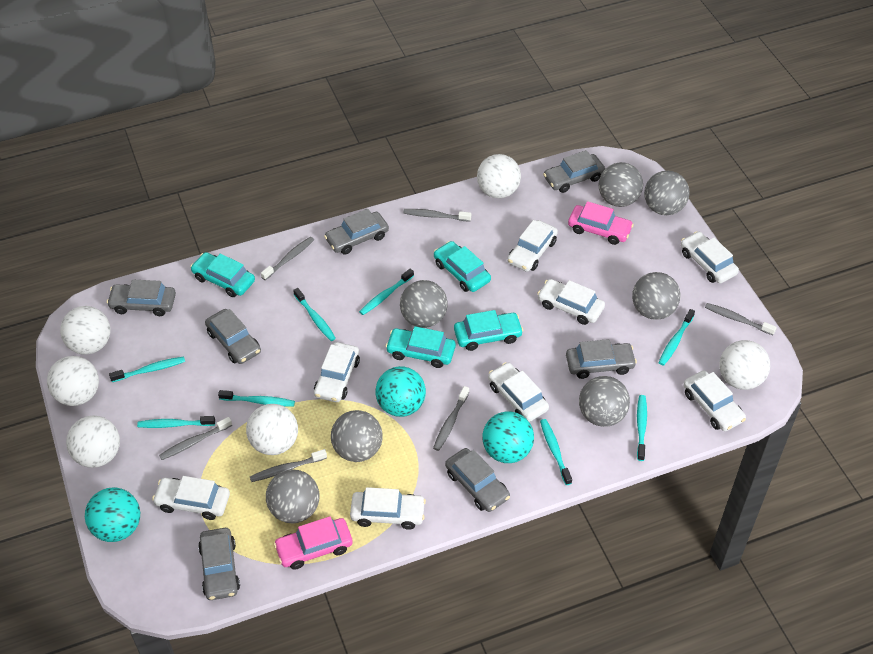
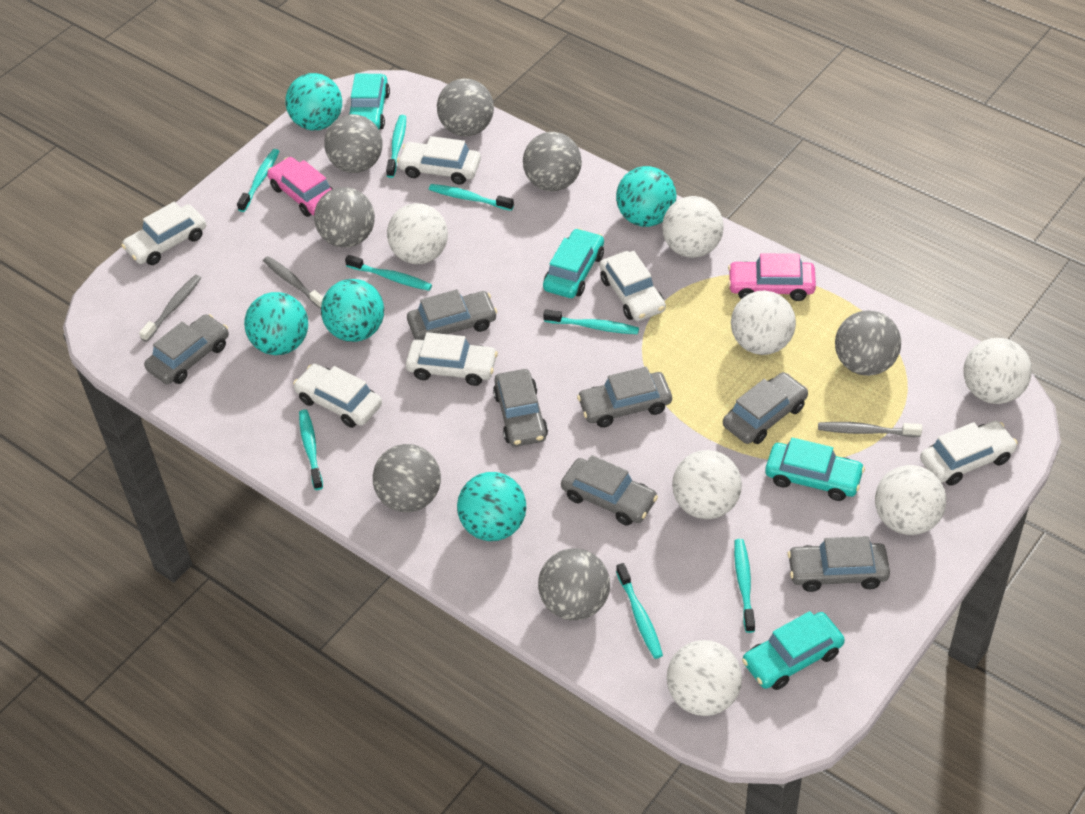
grey toothbrush: 6 -> 3
turquoise ball: 3 -> 5
white ball: 6 -> 7
white car: 8 -> 6

